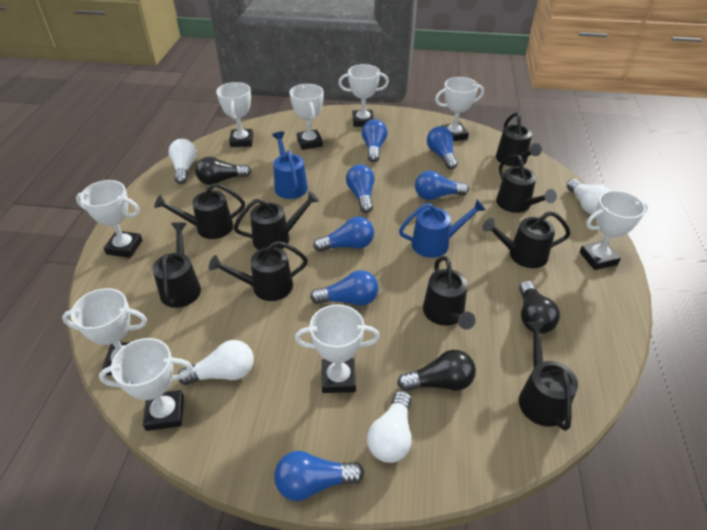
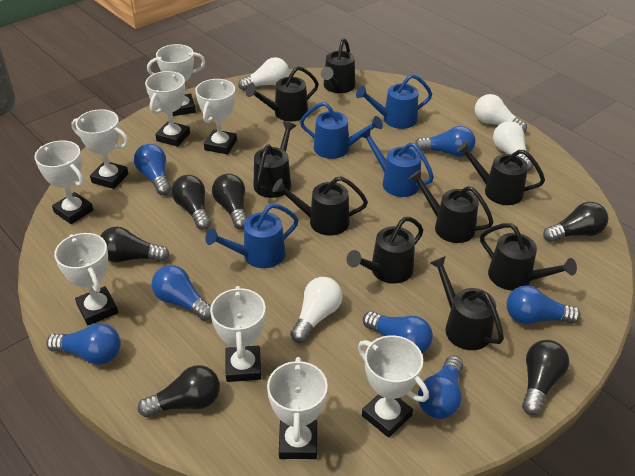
black light bulb: 3 -> 6
blue watering can: 2 -> 4

